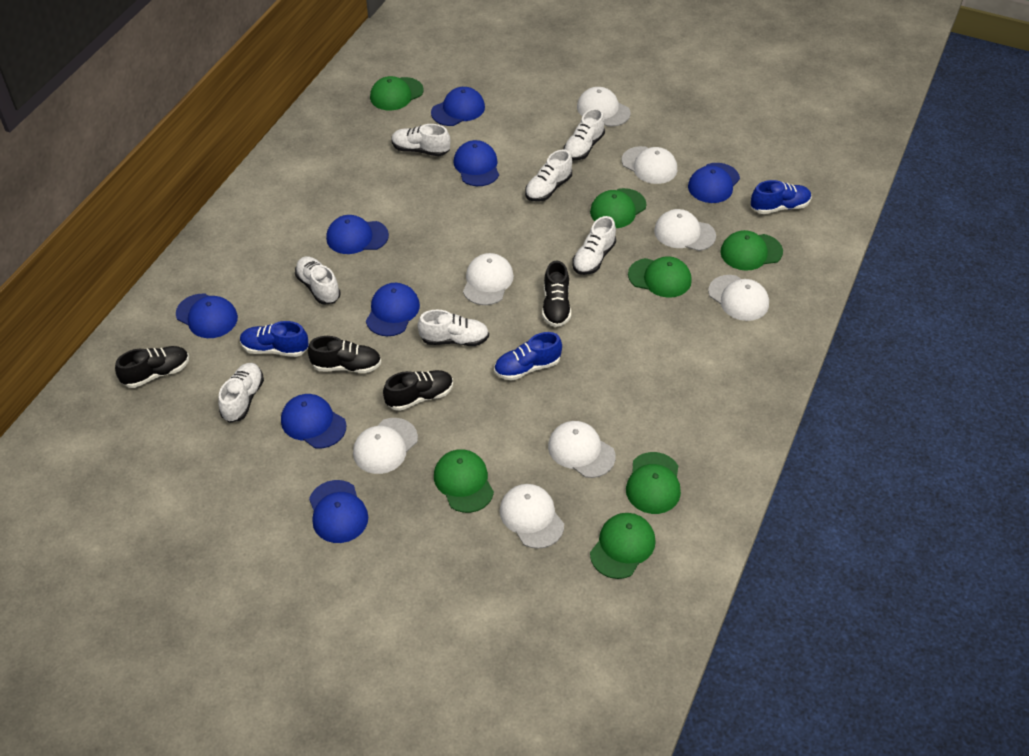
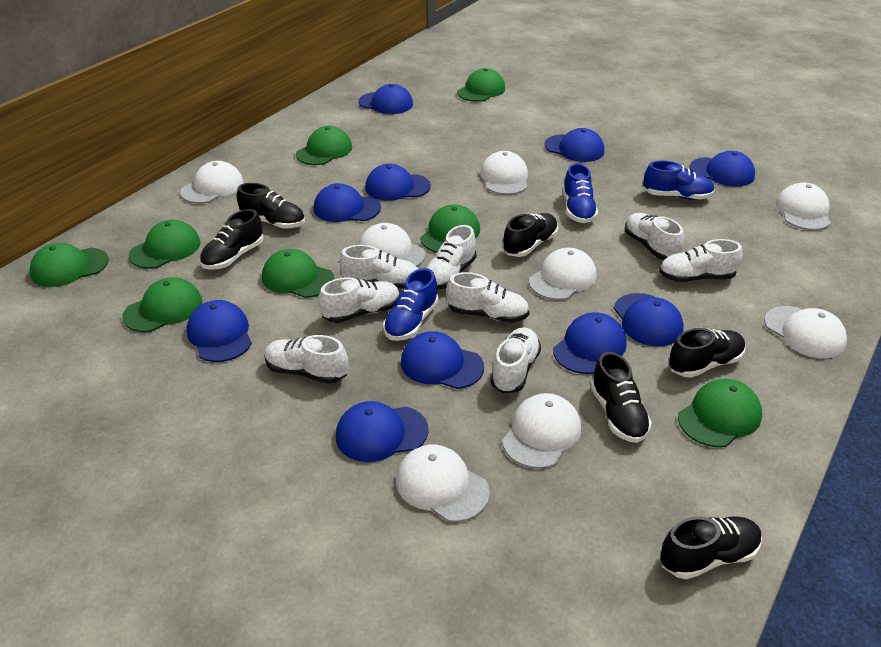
black shoe: 4 -> 6
blue cap: 8 -> 10
green cap: 7 -> 8
white shoe: 7 -> 8

